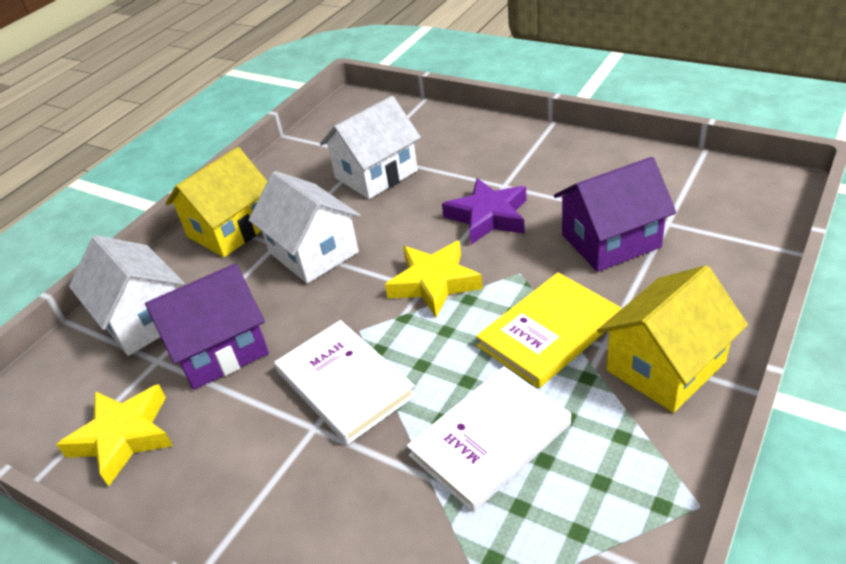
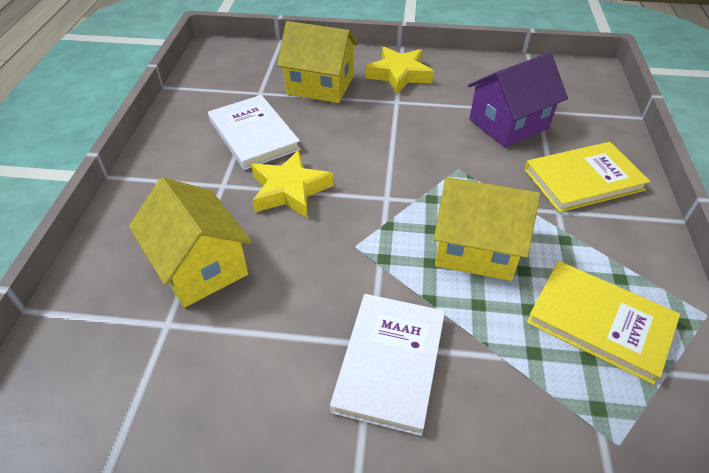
purple house: 2 -> 1
purple star: 1 -> 0
white house: 3 -> 0
yellow book: 1 -> 2
yellow house: 2 -> 3

